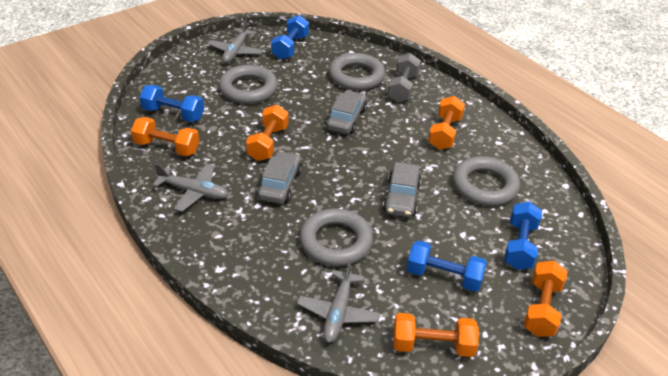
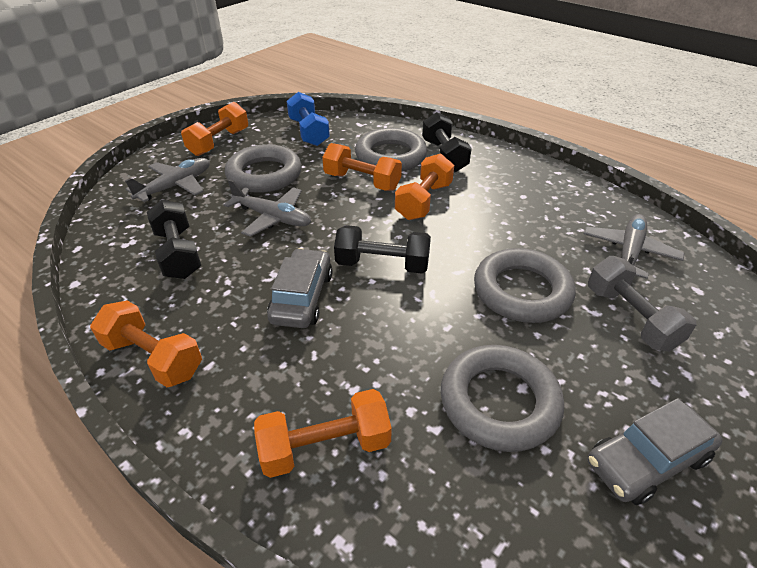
black dumbbell: 0 -> 3
blue dumbbell: 4 -> 1
grey car: 3 -> 2

